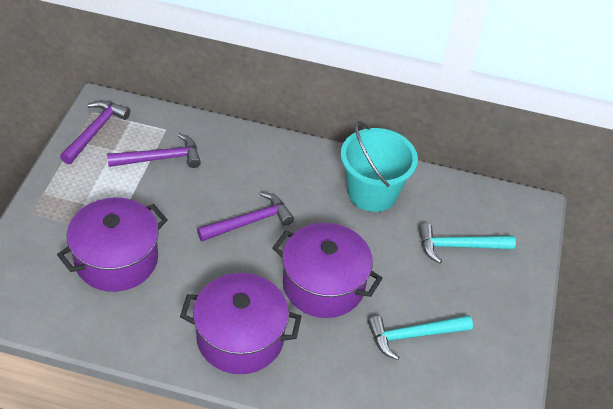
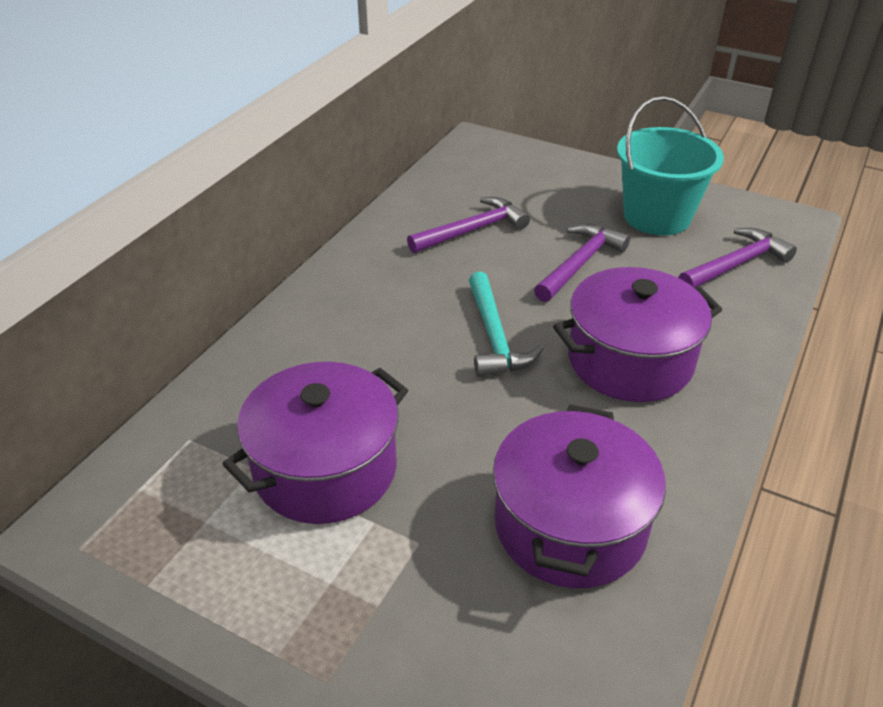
turquoise hammer: 2 -> 1

